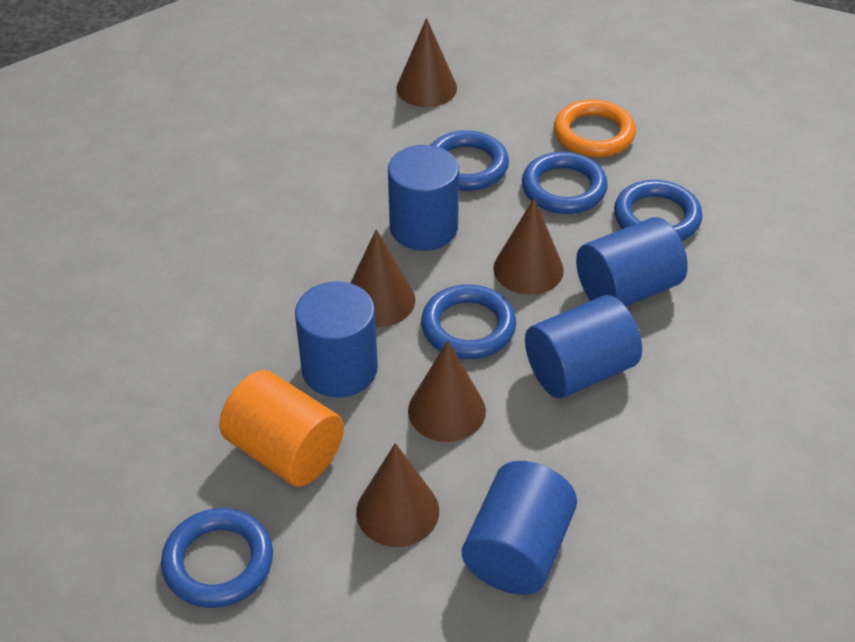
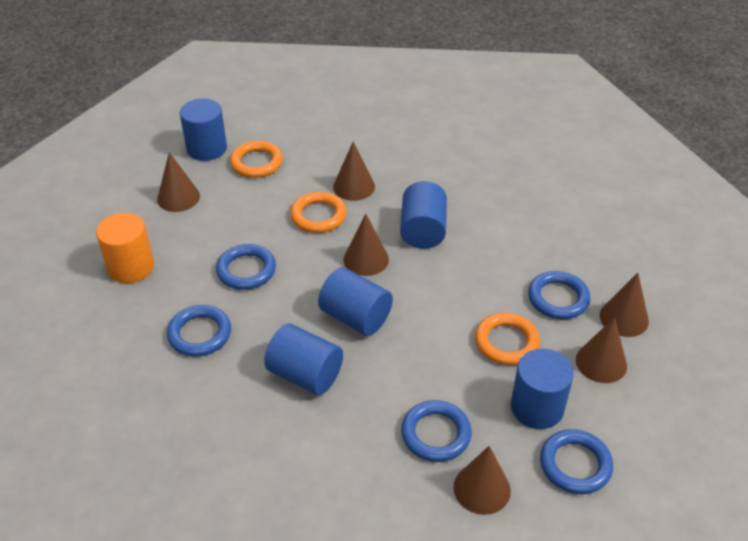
brown cone: 5 -> 6
orange ring: 1 -> 3

